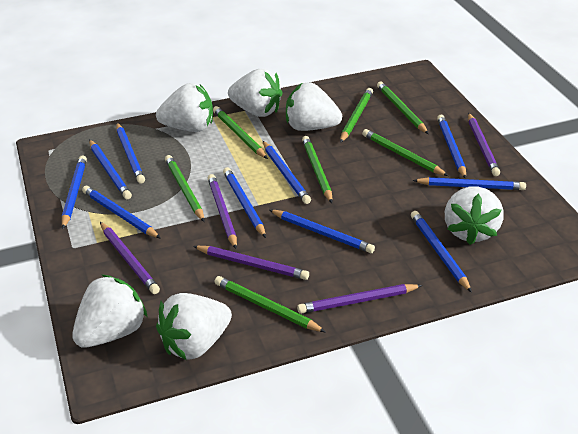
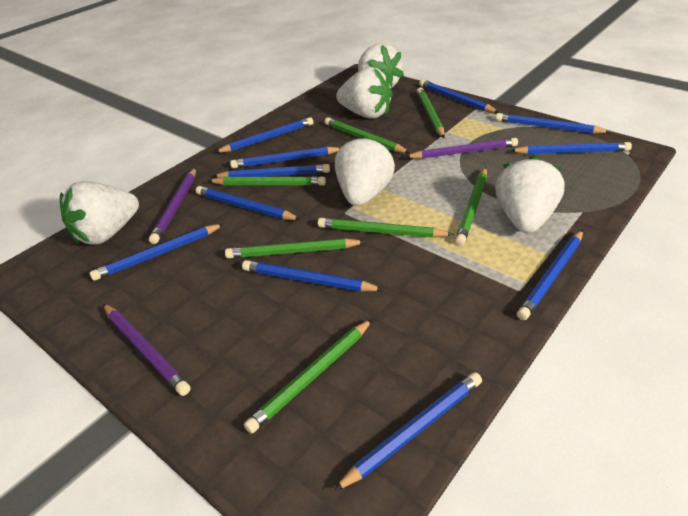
blue pencil: 10 -> 11
purple pencil: 5 -> 3
white strawberry: 6 -> 5

